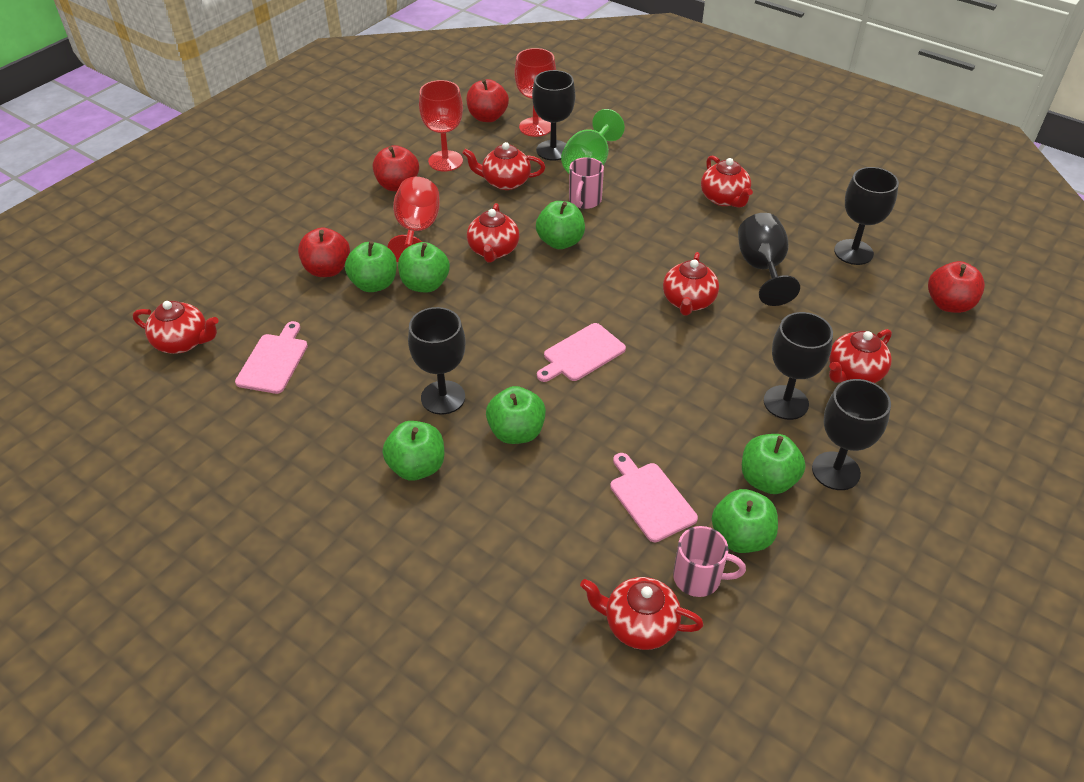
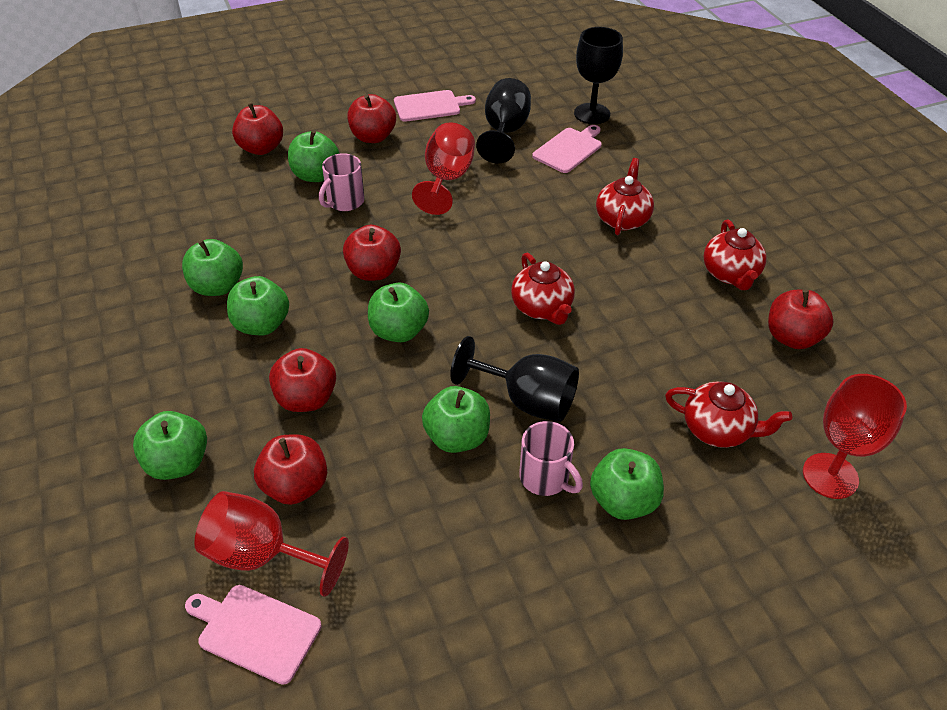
black goblet: 6 -> 3
green goblet: 1 -> 0
red apple: 4 -> 6
red teapot: 7 -> 4

